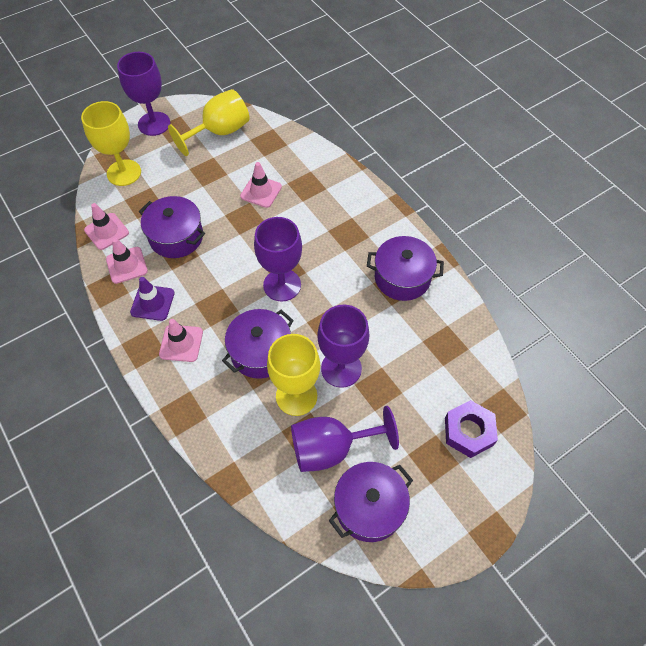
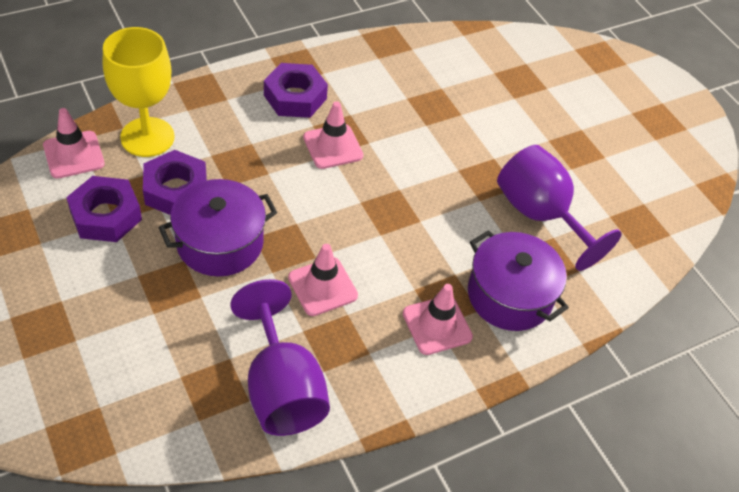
purple goblet: 4 -> 2
purple nut: 1 -> 3
purple pot: 4 -> 2
purple traffic cone: 1 -> 0
yellow goblet: 3 -> 1

